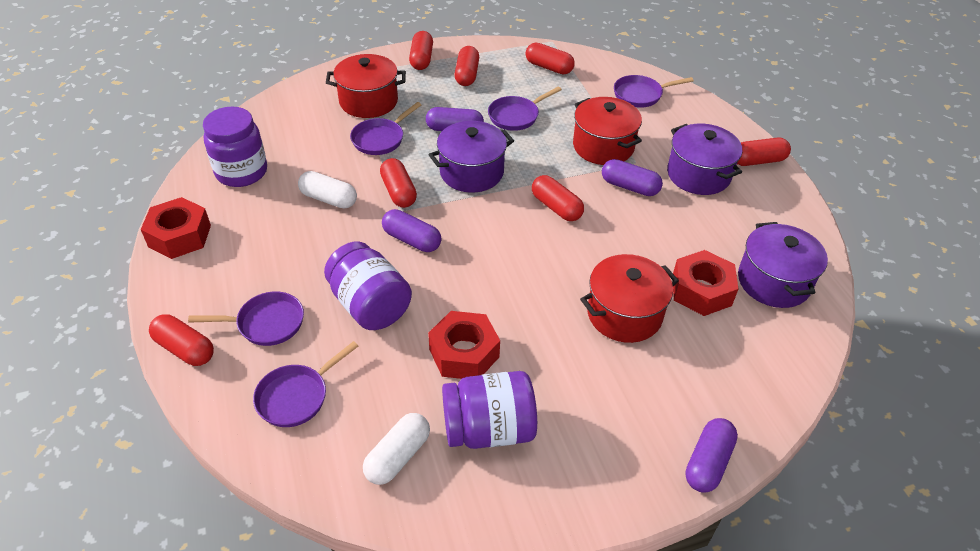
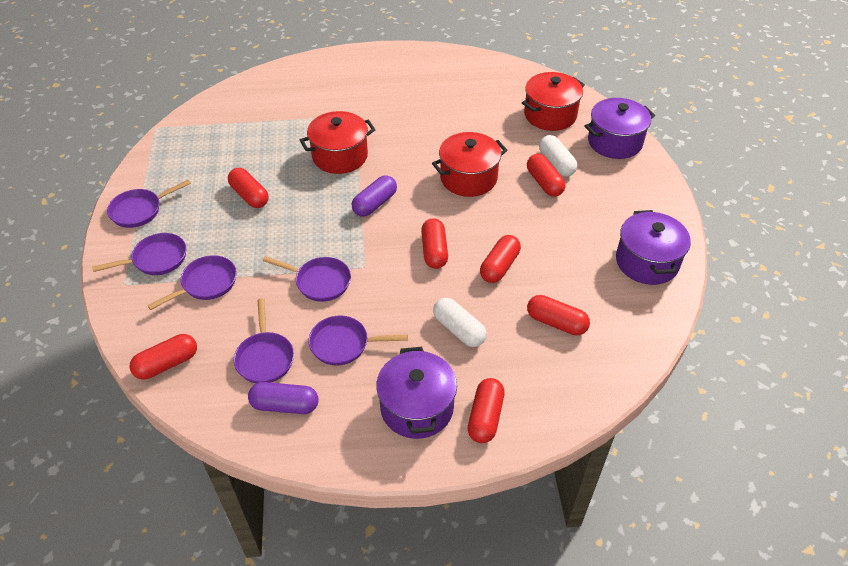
purple capsule: 4 -> 2
purple jar: 3 -> 0
purple pan: 5 -> 6
red nut: 3 -> 0

